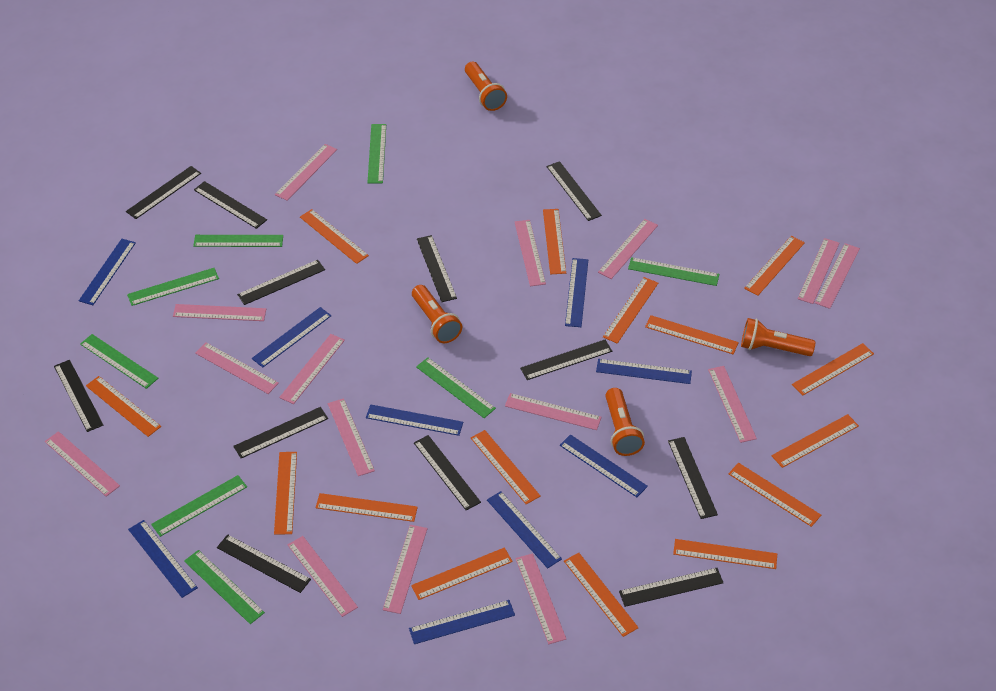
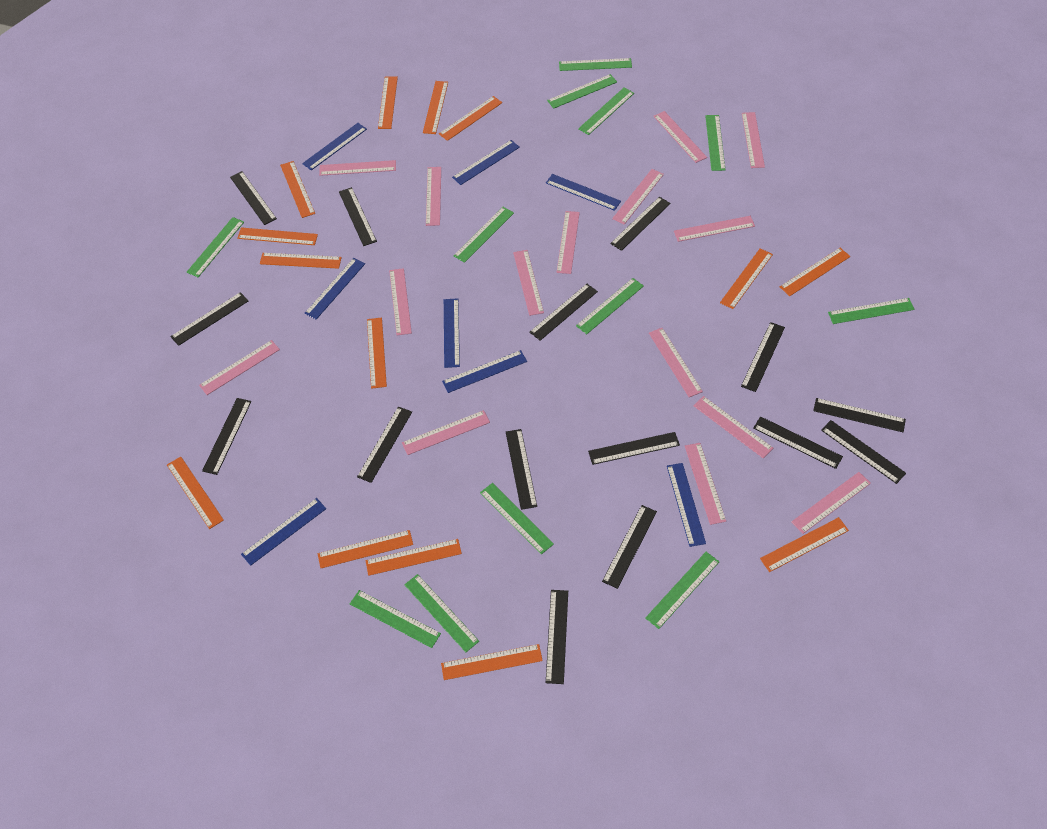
black ruler: 12 -> 15
blue ruler: 9 -> 8
green ruler: 8 -> 12
orange flashlight: 4 -> 0
orange ruler: 15 -> 14

